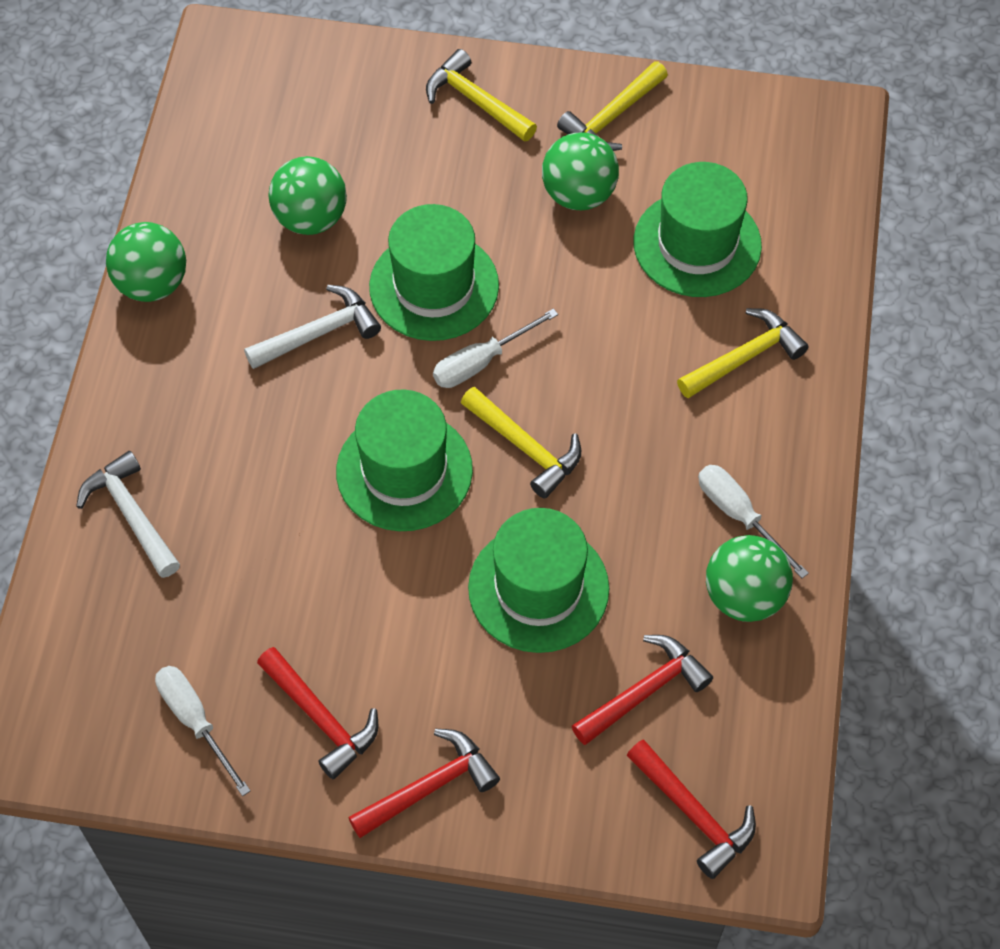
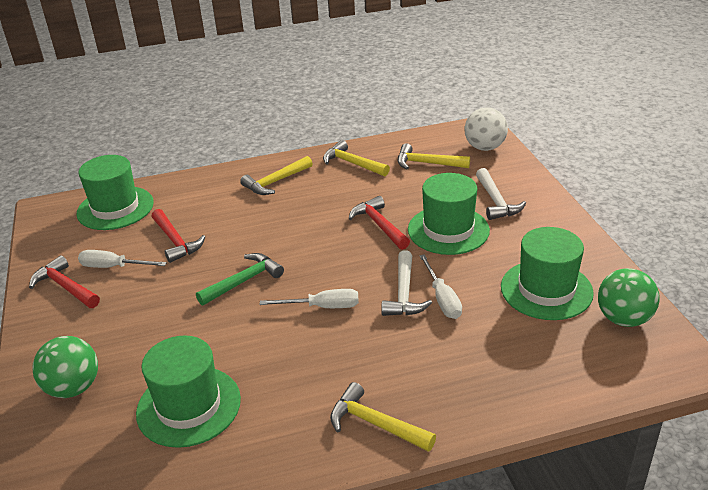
green ball: 4 -> 2
green hammer: 0 -> 1
red hammer: 4 -> 3
white ball: 0 -> 1

